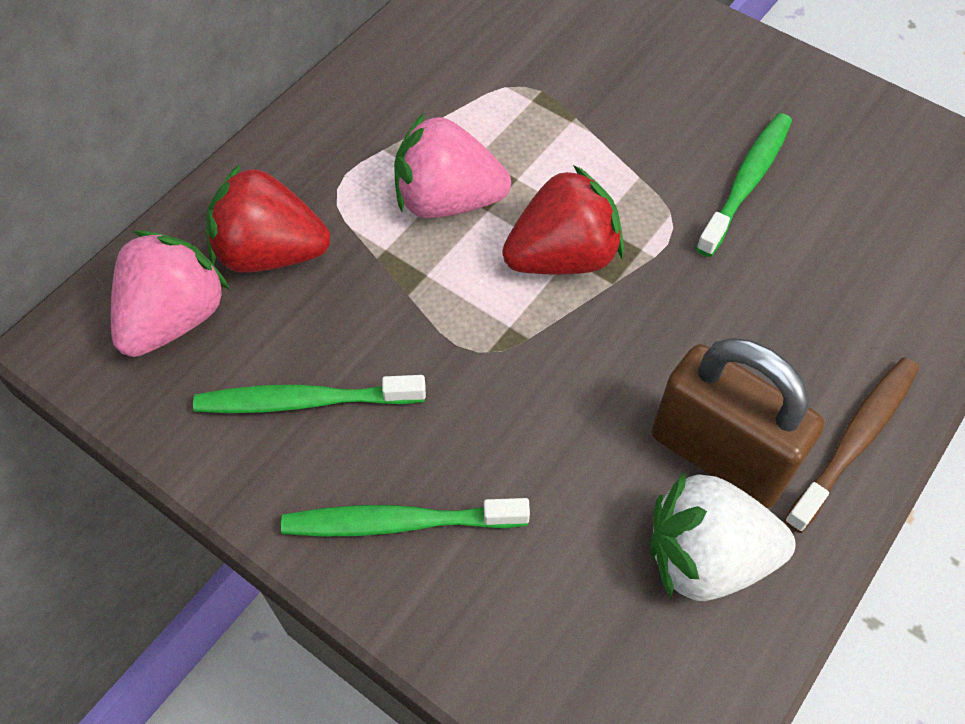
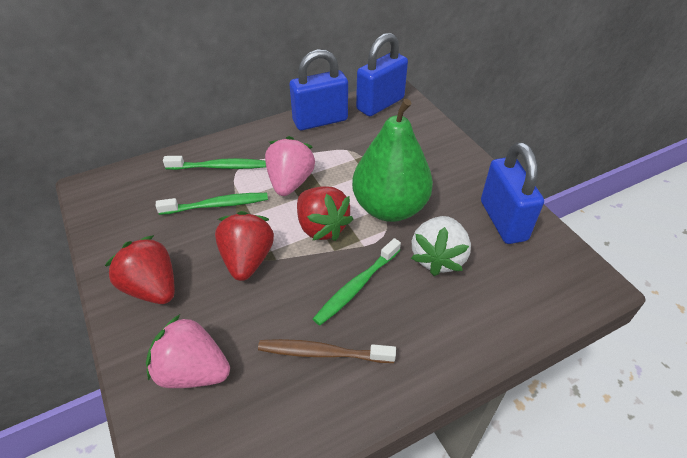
blue padlock: 0 -> 3
brown padlock: 1 -> 0
green pear: 0 -> 1
red strawberry: 2 -> 3

